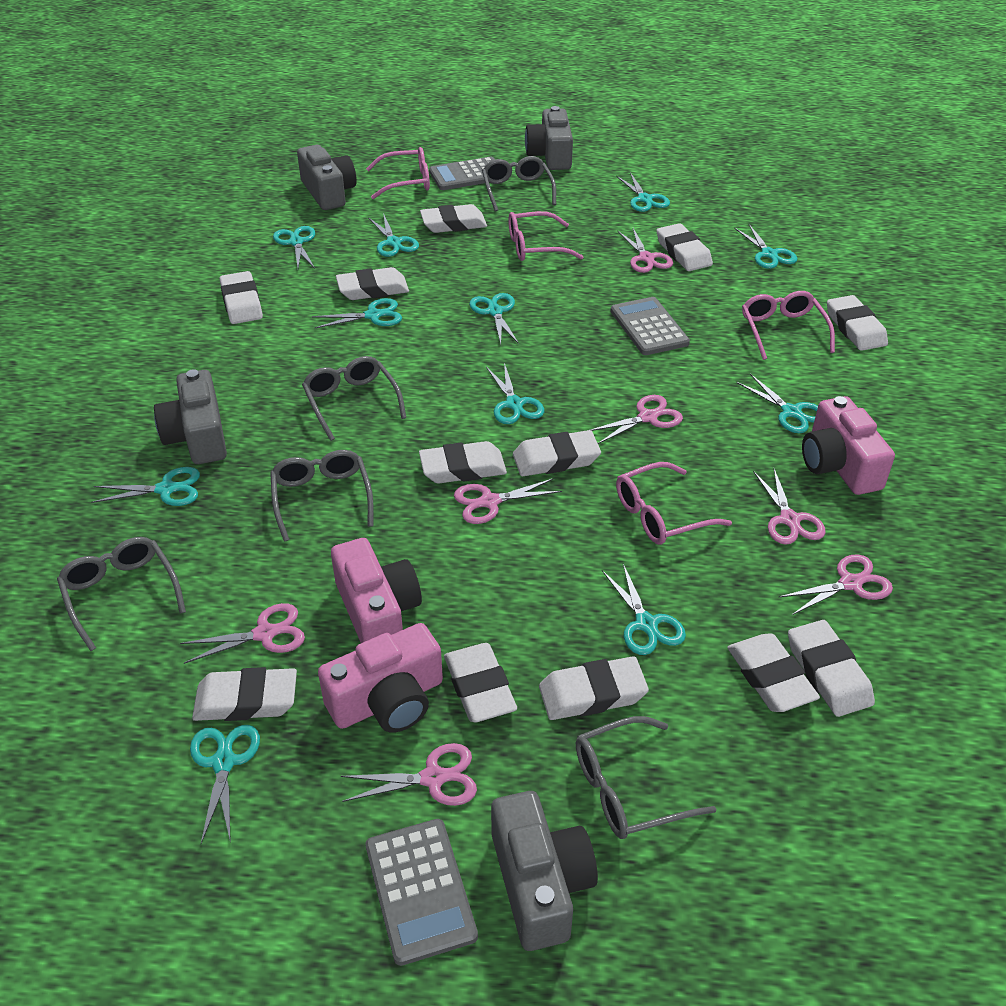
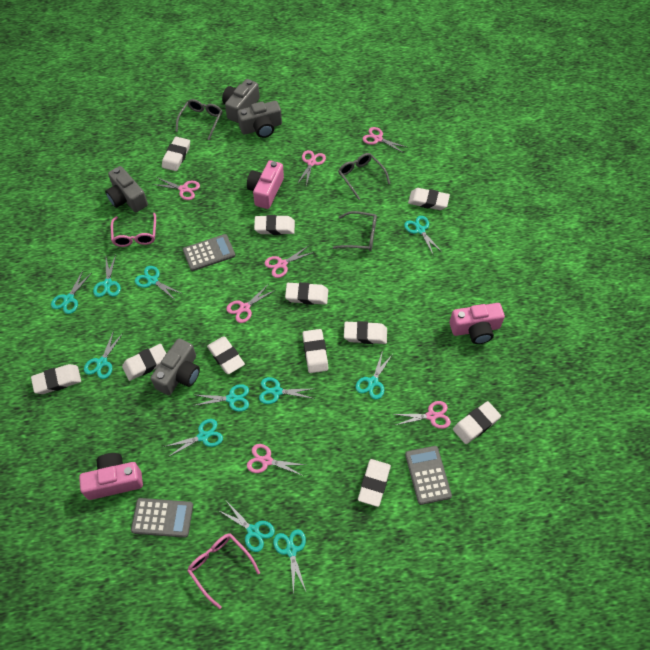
grey glasses: 5 -> 3
pink glasses: 4 -> 2
white eraser: 12 -> 11

